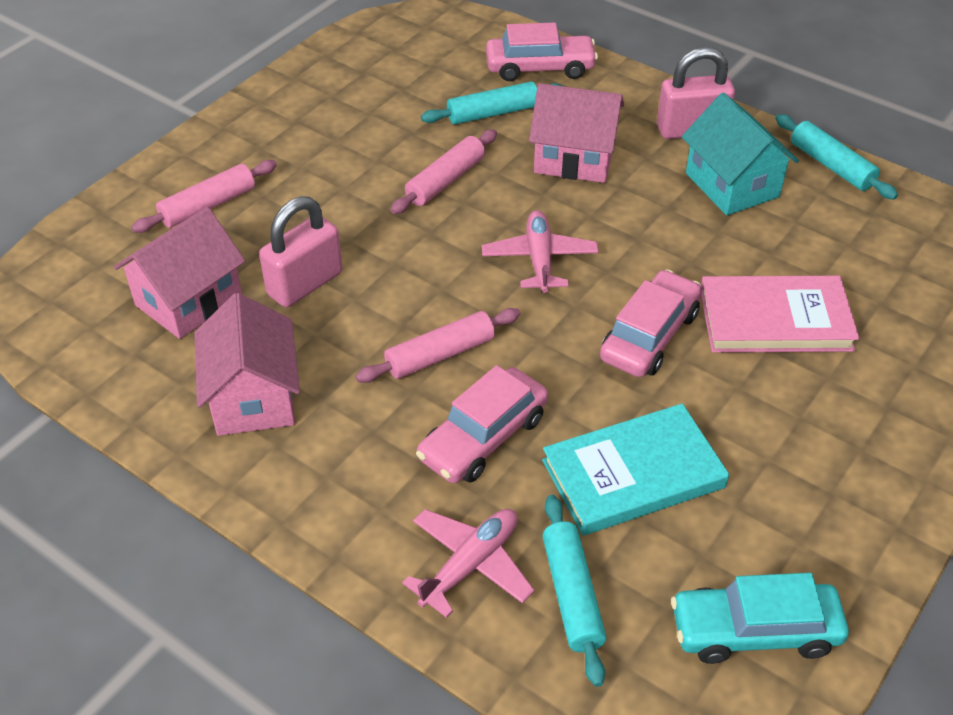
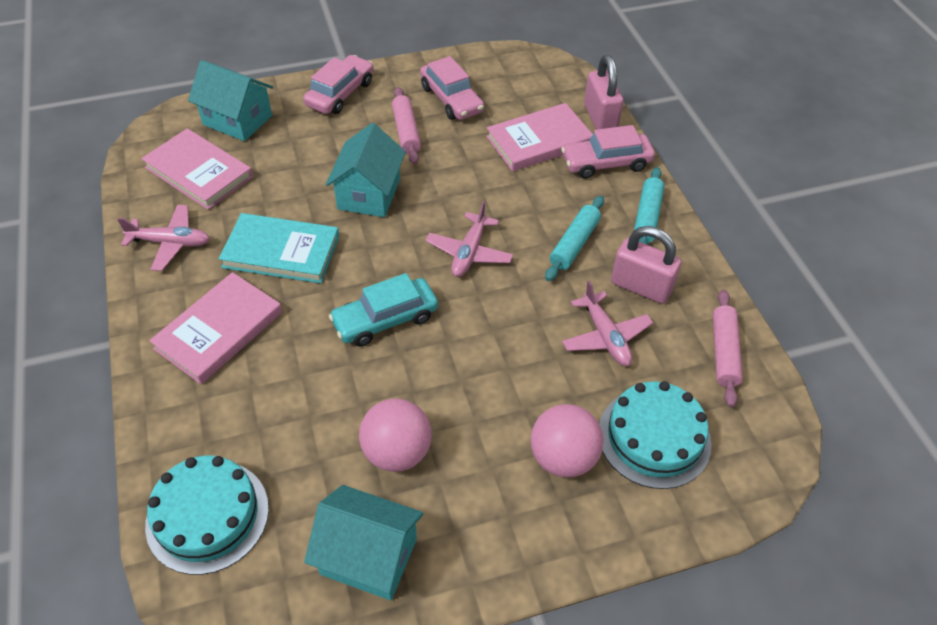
pink ball: 0 -> 2
pink book: 1 -> 3
pink house: 3 -> 0
pink plane: 2 -> 3
pink rolling pin: 3 -> 2
turquoise cake: 0 -> 2
turquoise house: 1 -> 3
turquoise rolling pin: 3 -> 2

